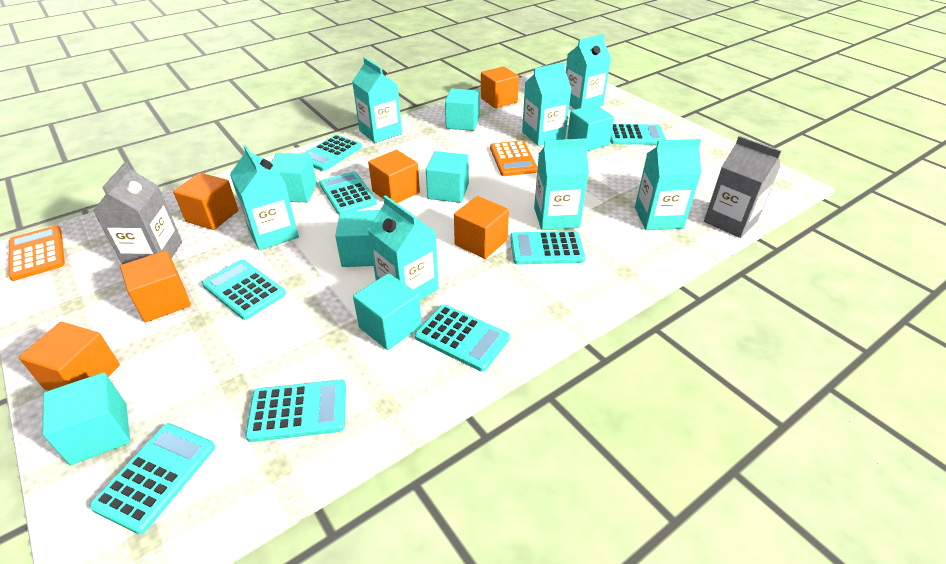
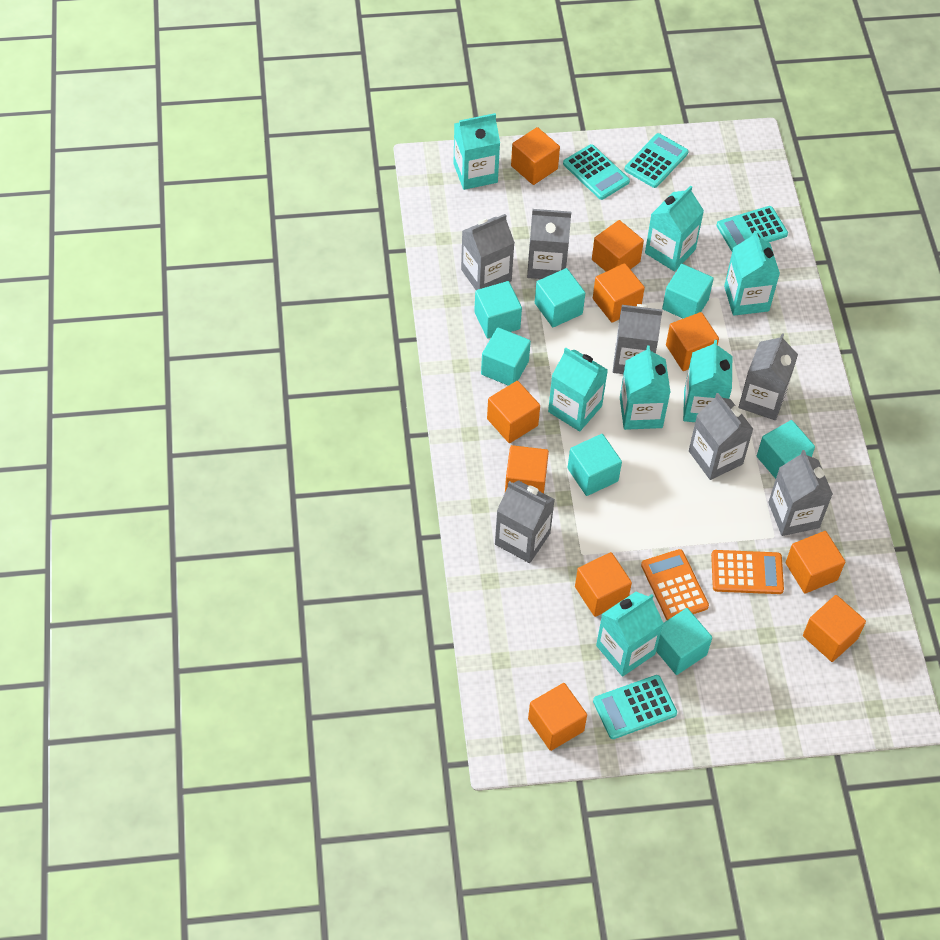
grey carton: 2 -> 7
orange cube: 6 -> 10
turquoise calculator: 8 -> 4

